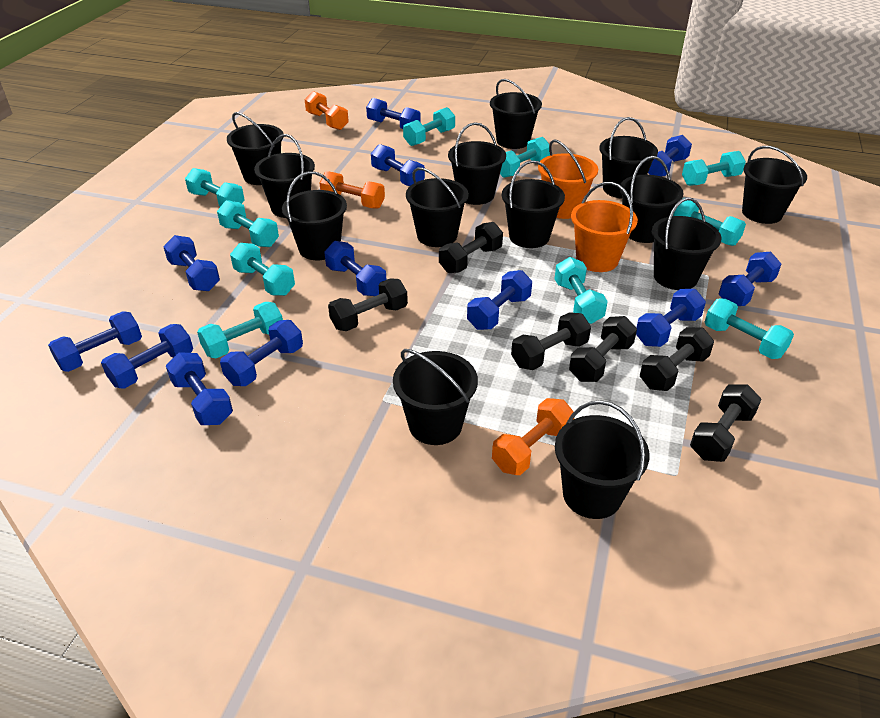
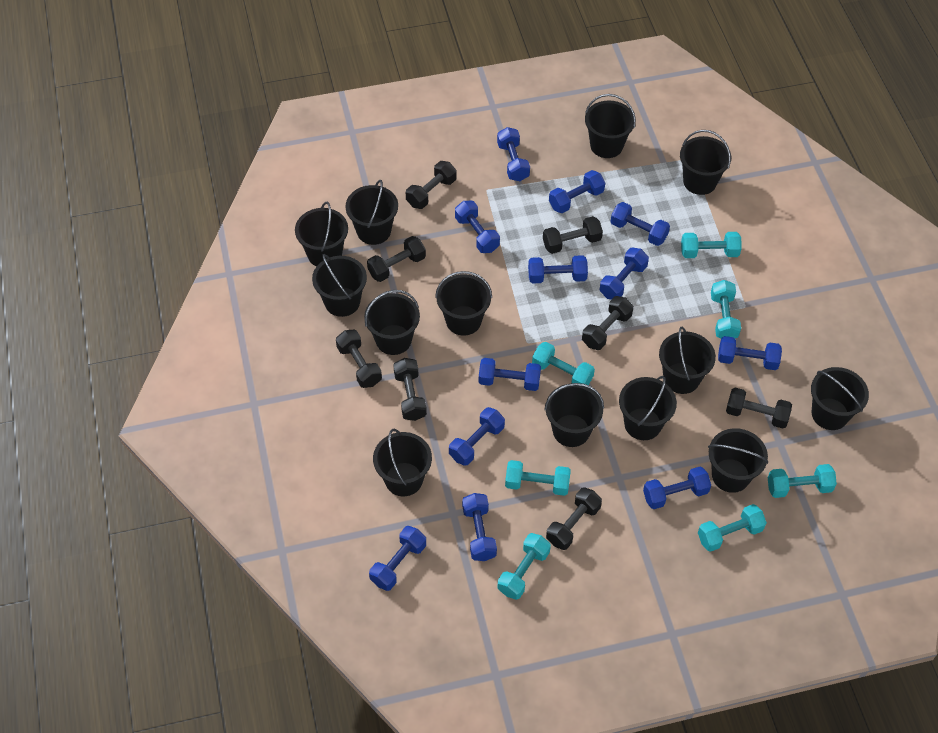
black dumbbell: 6 -> 8
orange bucket: 2 -> 0
orange dumbbell: 3 -> 0
turquoise dumbbell: 10 -> 7

